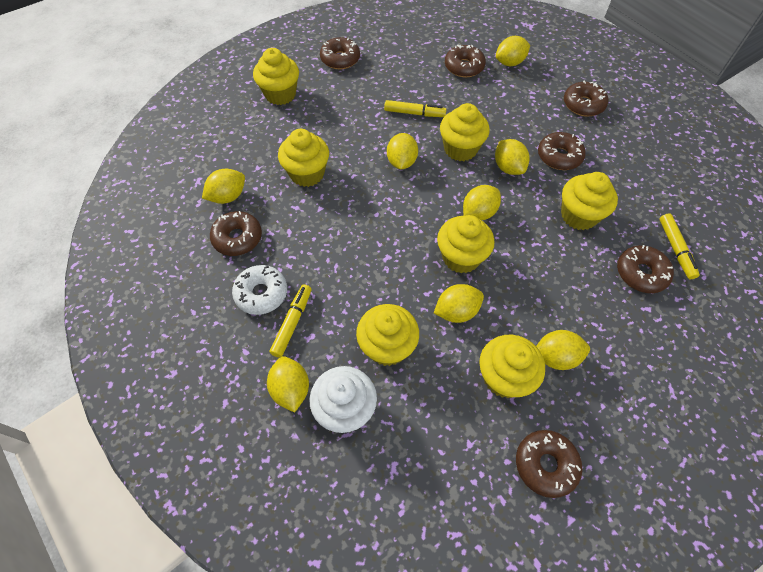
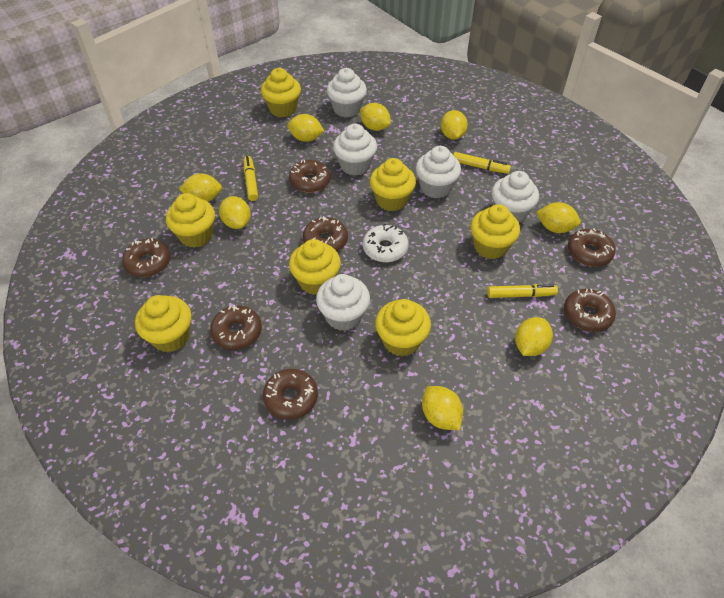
white cupcake: 1 -> 5

